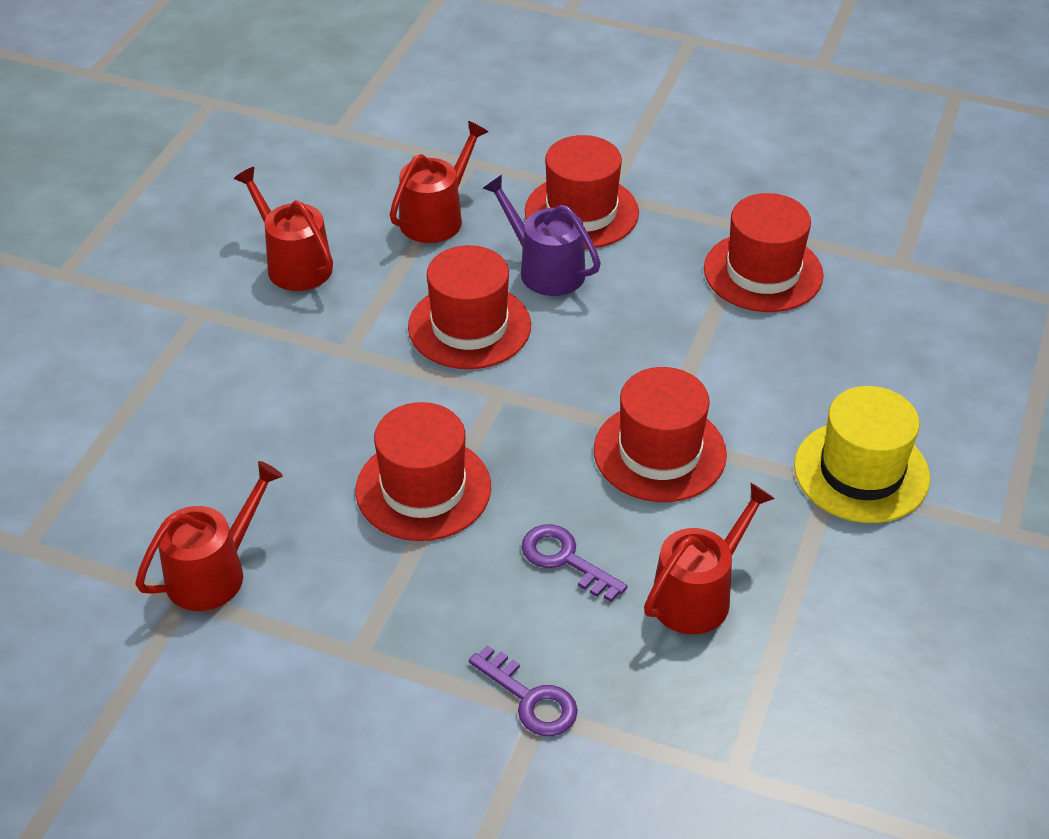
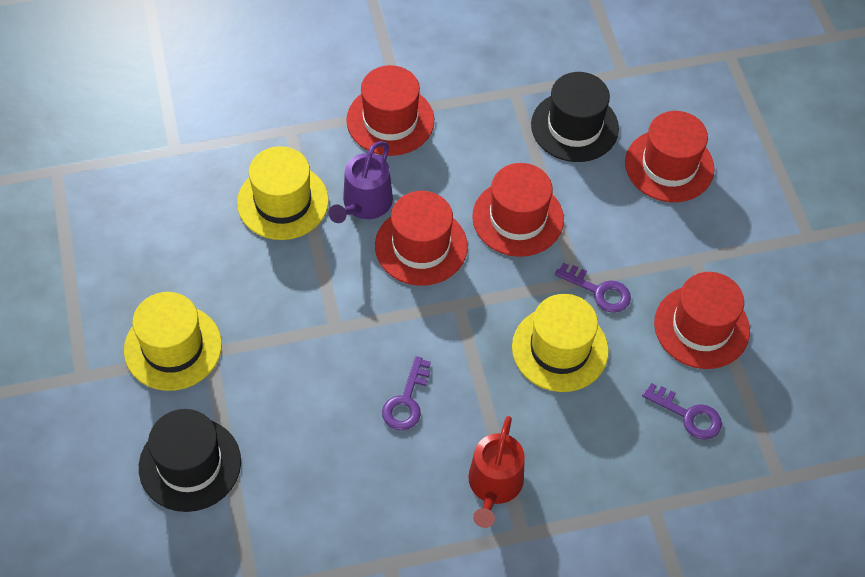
black hat: 0 -> 2
purple key: 2 -> 3
red watering can: 4 -> 1
yellow hat: 1 -> 3

